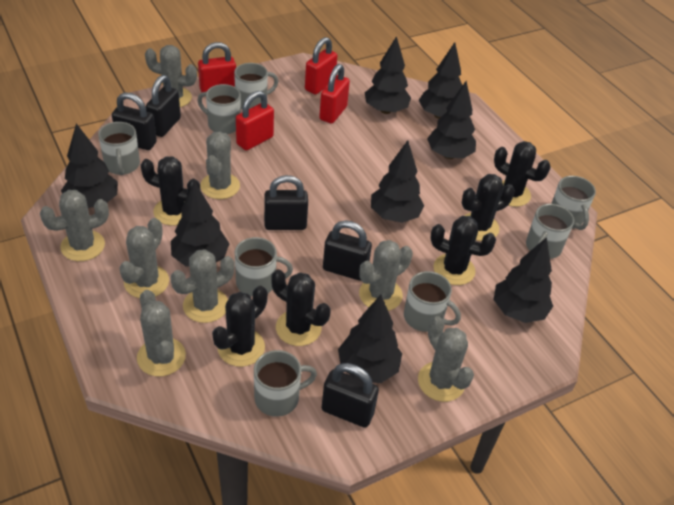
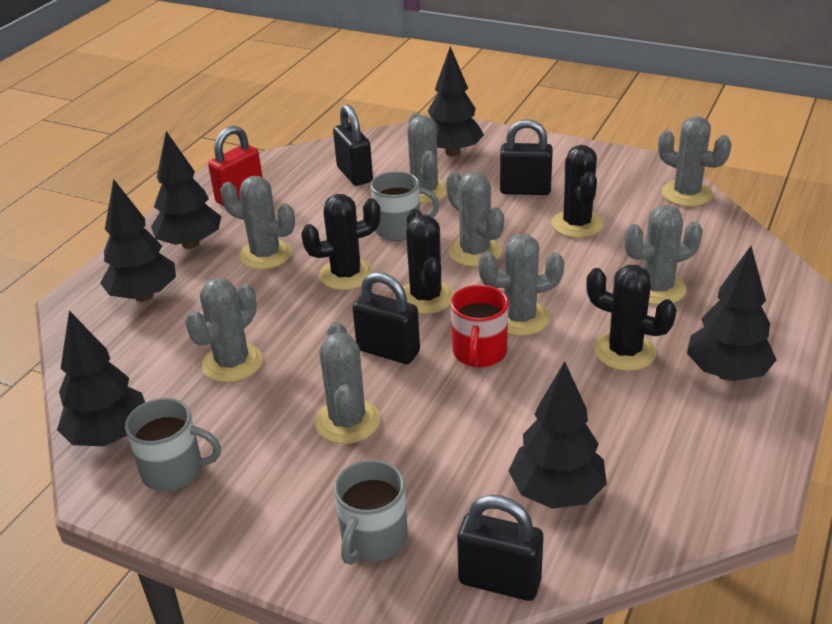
black cactus: 6 -> 4
black padlock: 5 -> 4
black tree: 8 -> 6
grey mug: 8 -> 3
red mug: 0 -> 1
red padlock: 4 -> 1

